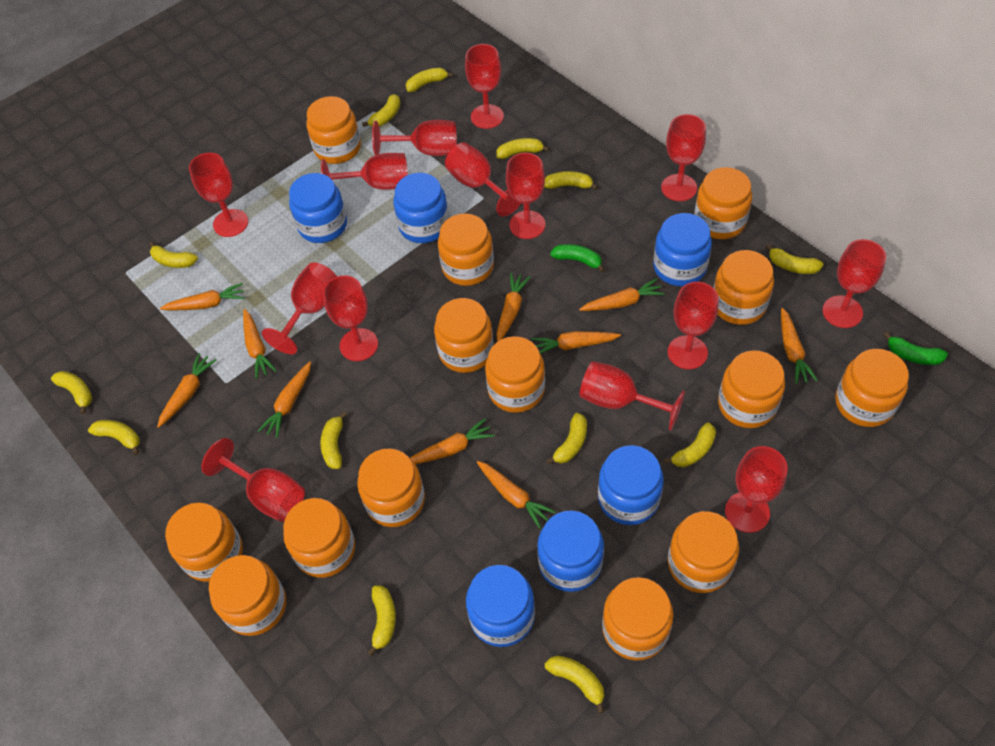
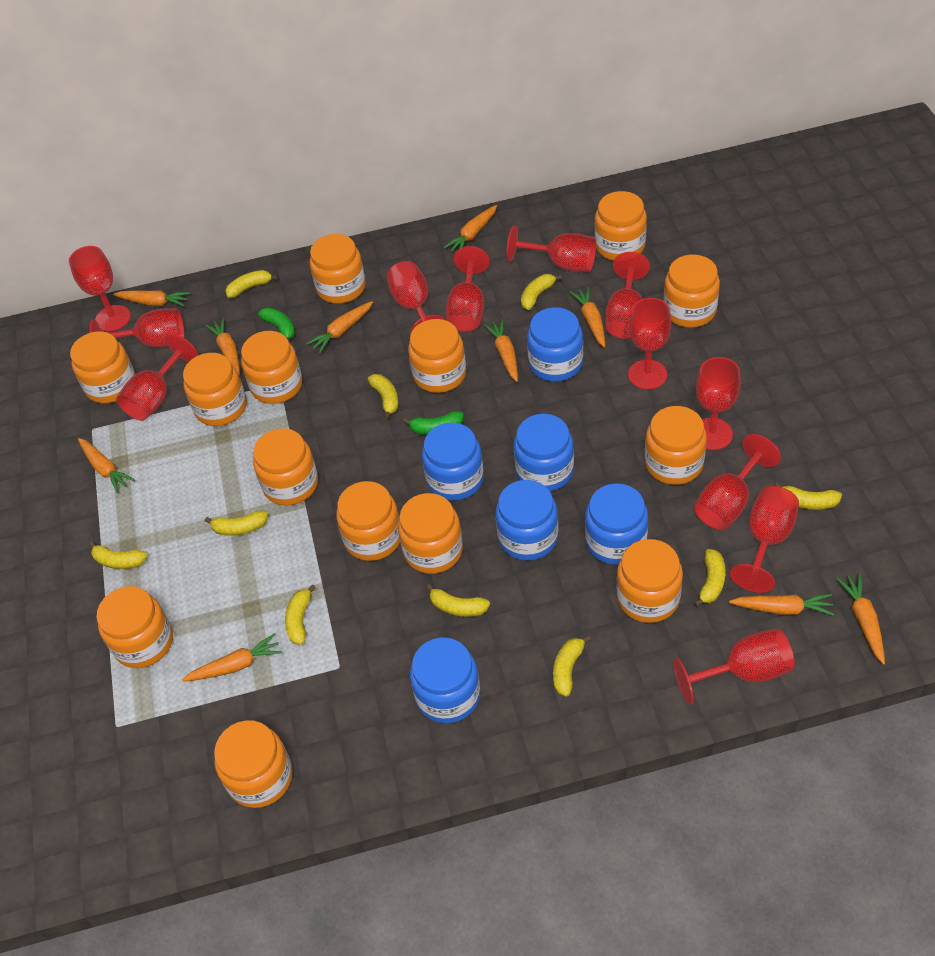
red goblet: 14 -> 12
yellow banana: 13 -> 10

